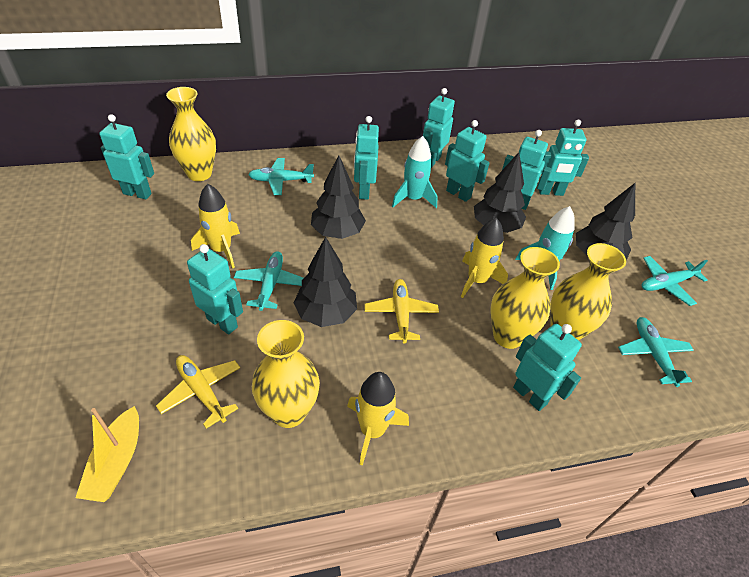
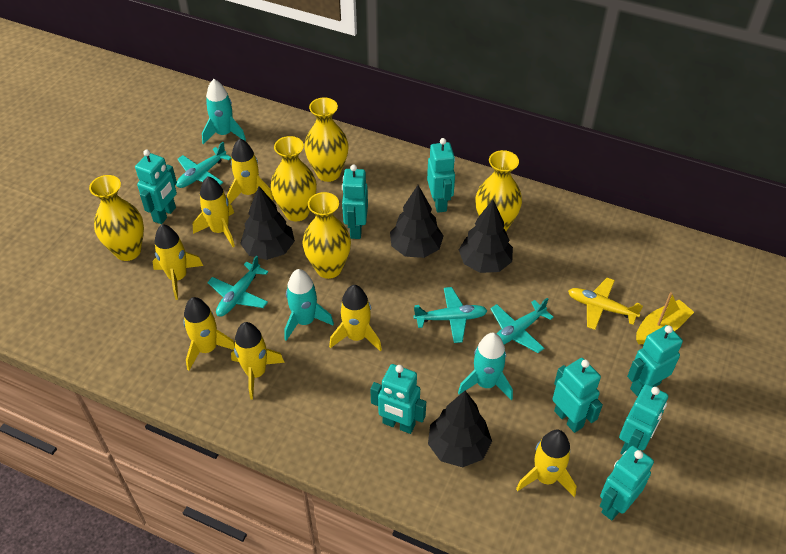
turquoise rocket: 2 -> 3
yellow plane: 2 -> 1
yellow rocket: 3 -> 7
yellow vase: 4 -> 5

